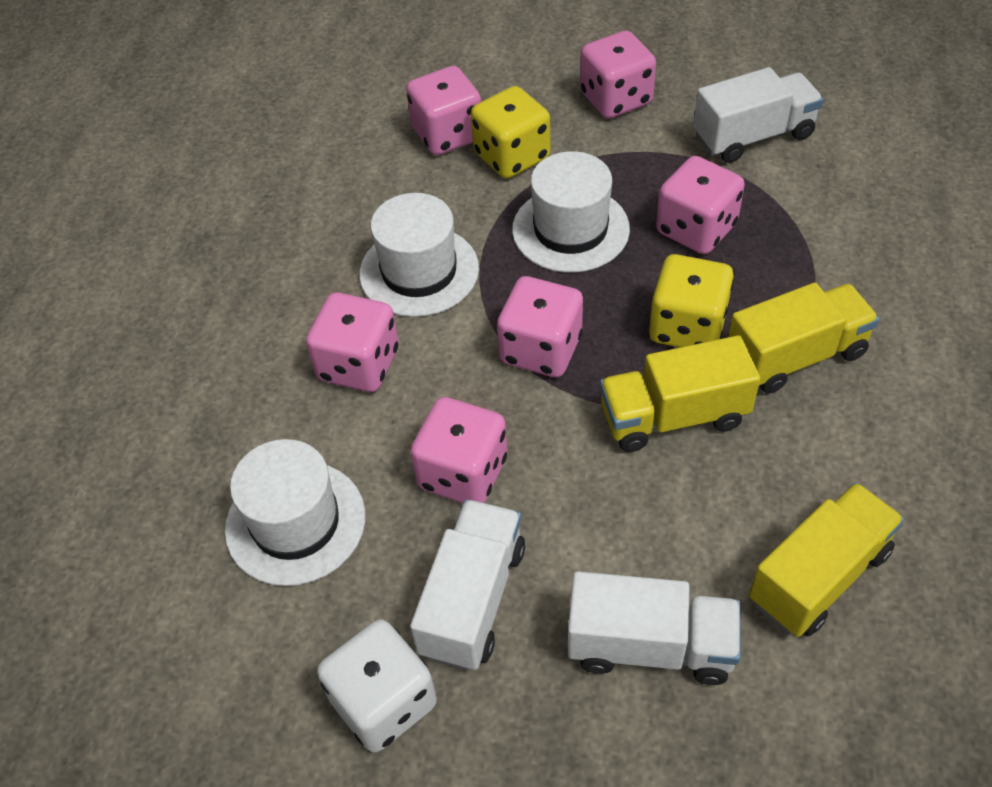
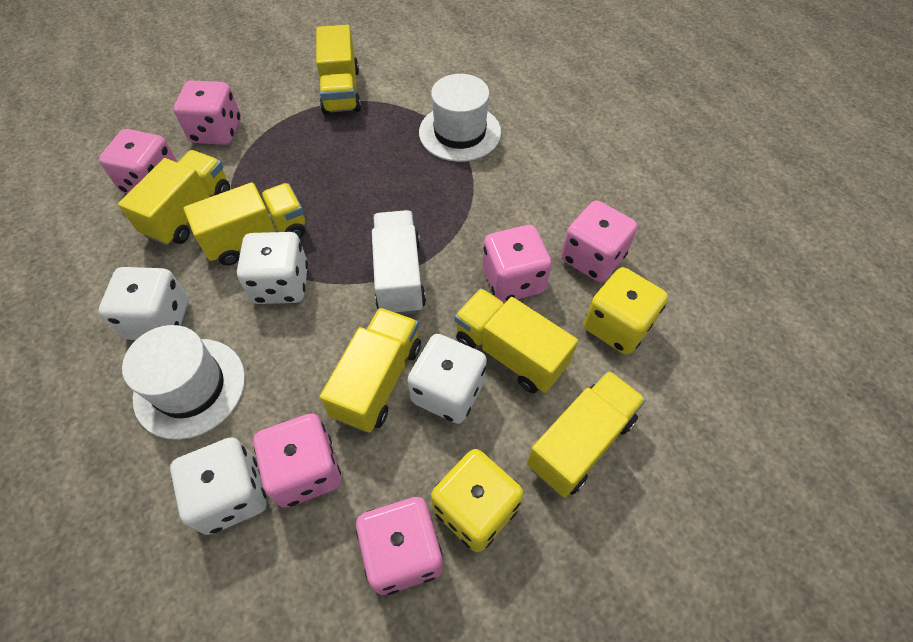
white dice: 1 -> 4
white hat: 3 -> 2
white truck: 3 -> 1
yellow truck: 3 -> 6

